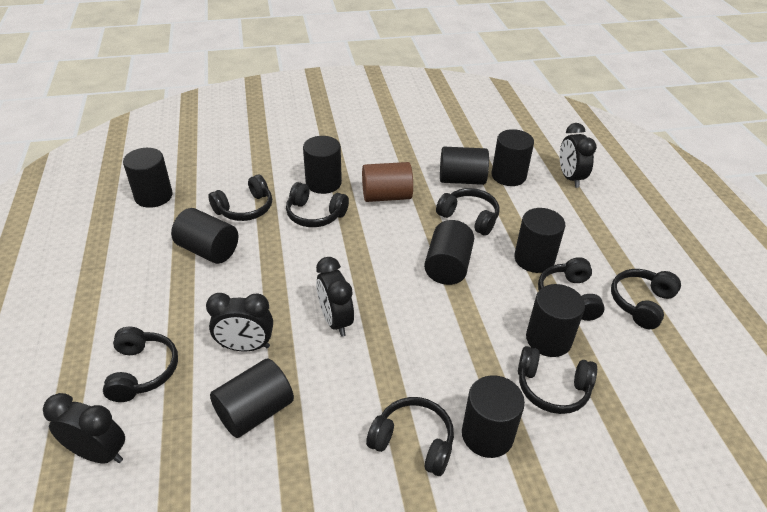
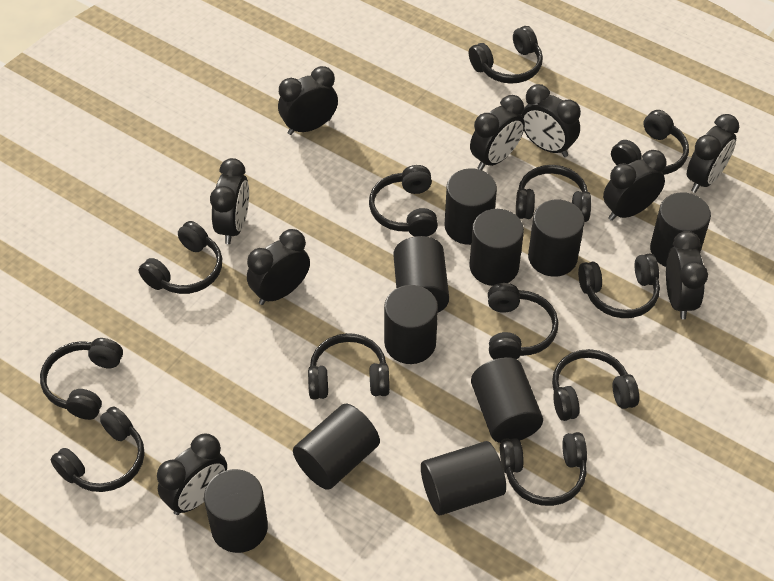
black clock: 4 -> 9
black headphones: 8 -> 12
brown cylinder: 1 -> 0

